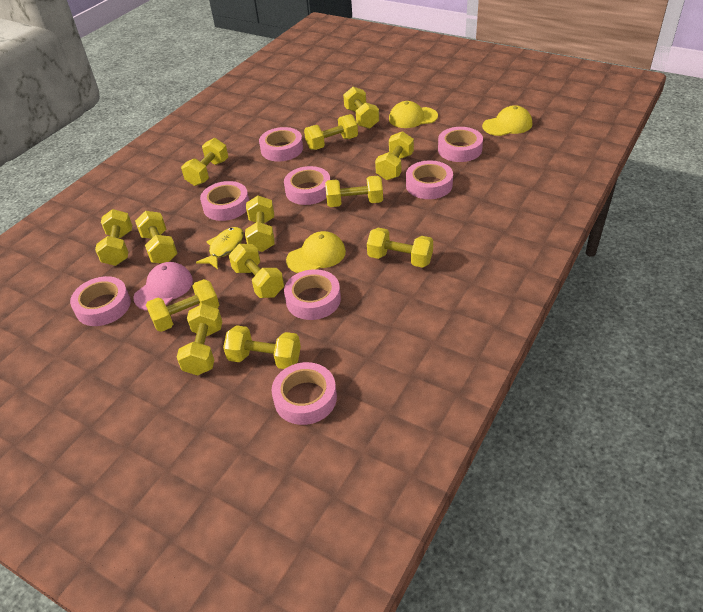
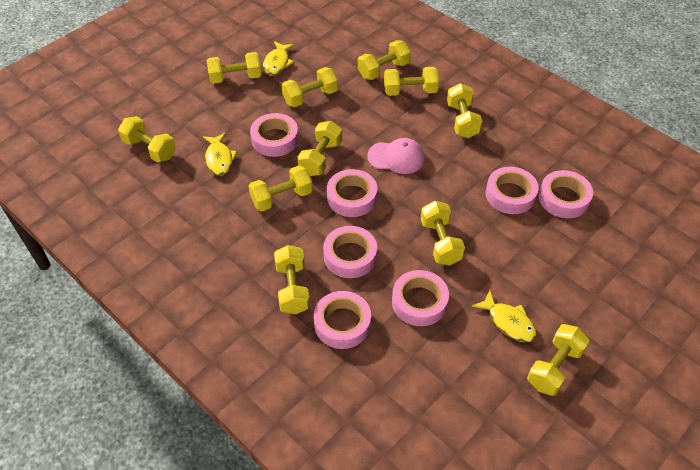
pink tape: 8 -> 7
yellow cap: 3 -> 0
yellow dumbbell: 13 -> 11
yellow fish: 1 -> 3

